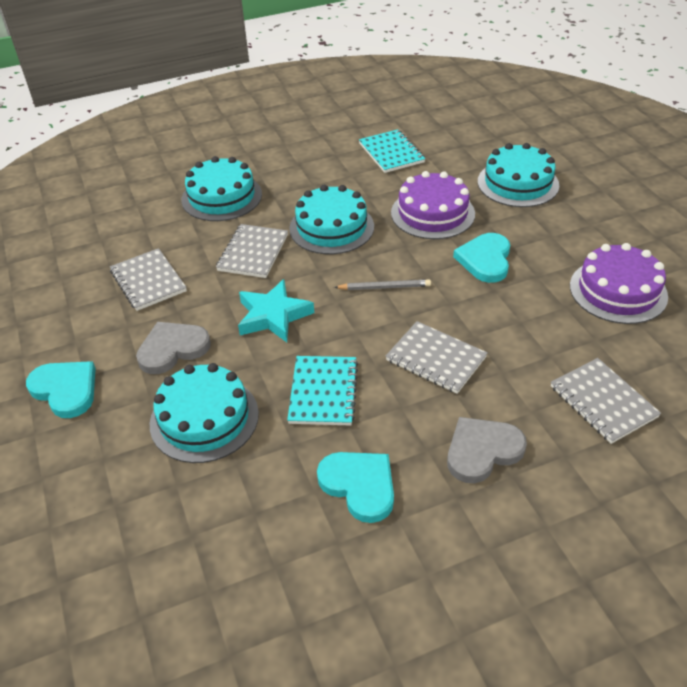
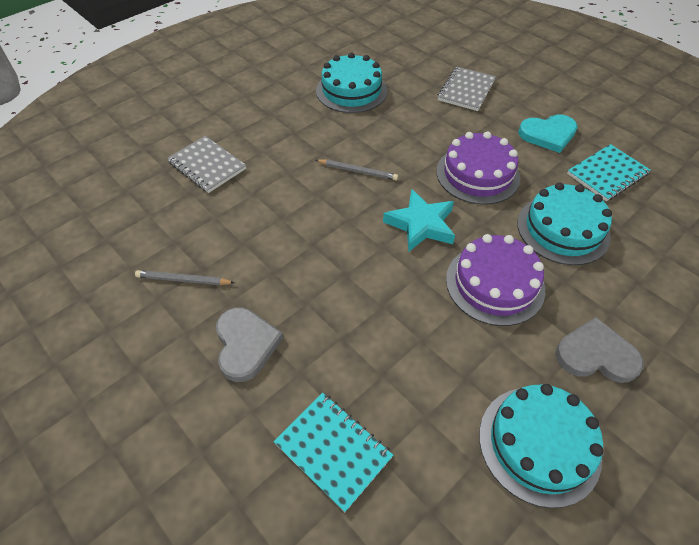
grey notebook: 4 -> 2
grey pencil: 1 -> 2
turquoise cake: 4 -> 3
turquoise heart: 3 -> 1

